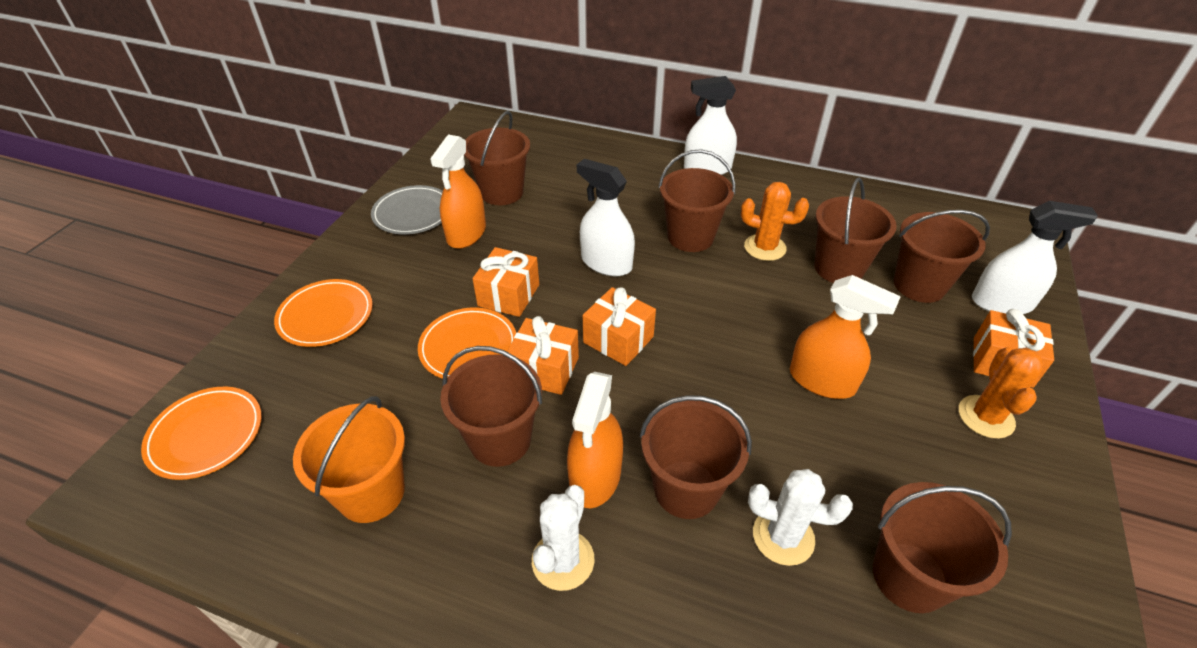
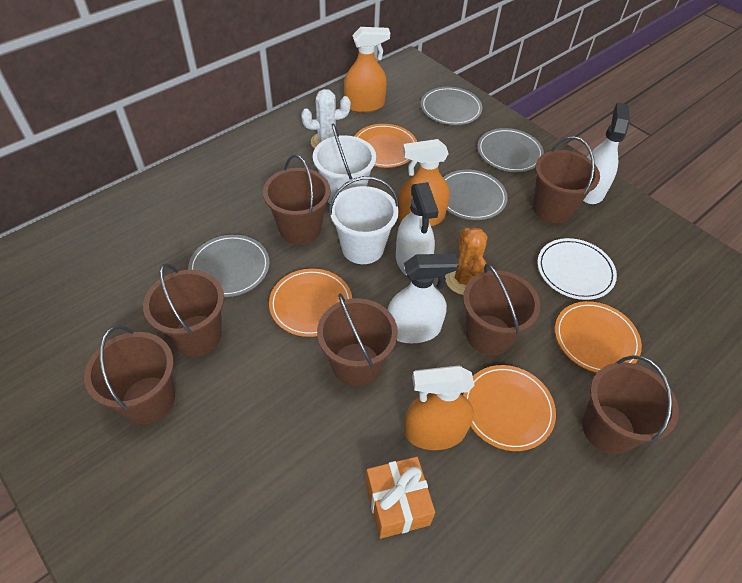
grey plate: 1 -> 4
orange bucket: 1 -> 0
orange cactus: 2 -> 1
orange gift: 4 -> 1
orange plate: 3 -> 4
white bucket: 0 -> 2
white cactus: 2 -> 1
white plate: 0 -> 1

